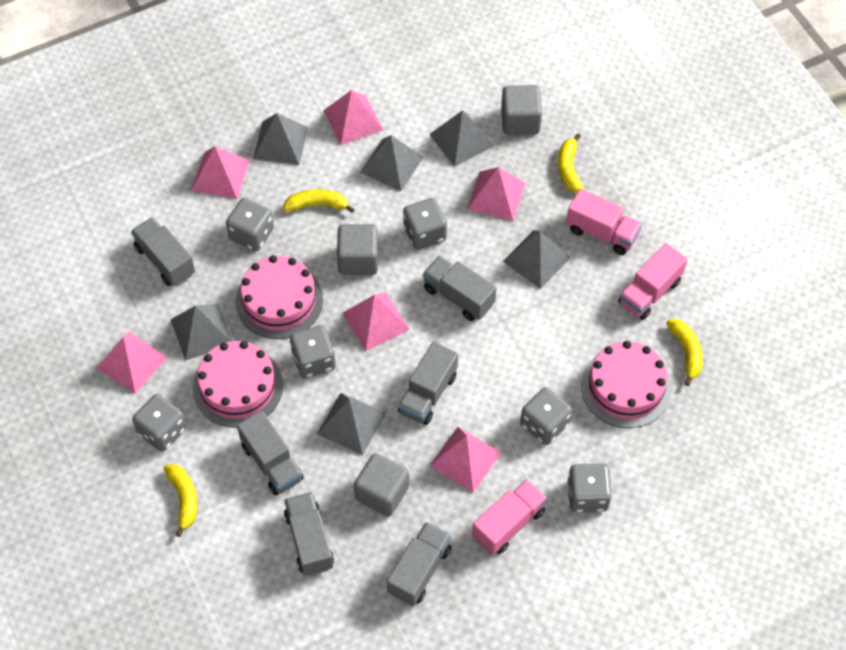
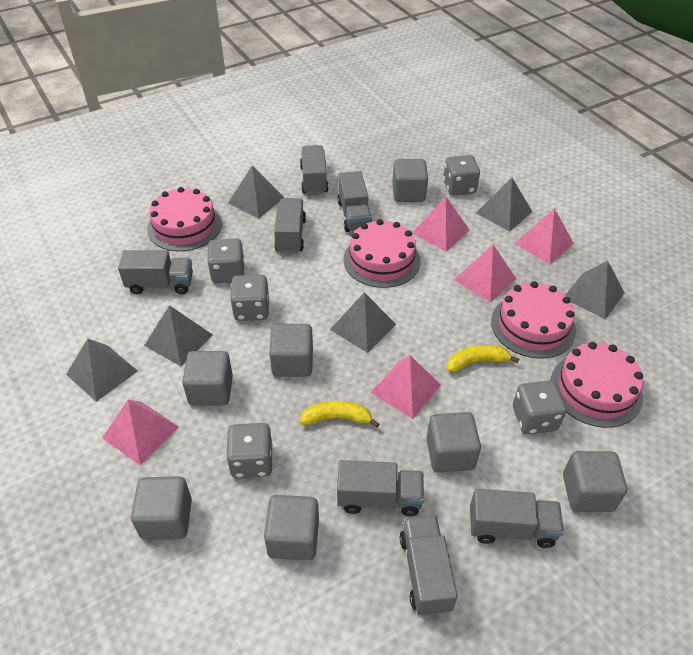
grey cube: 3 -> 7
grey dice: 6 -> 5
grey truck: 6 -> 7
pink cake: 3 -> 4
pink pyramid: 6 -> 5
pink truck: 3 -> 0
yellow banana: 4 -> 2

